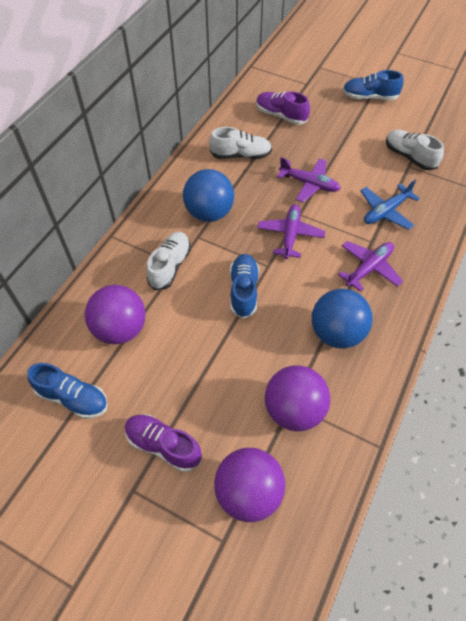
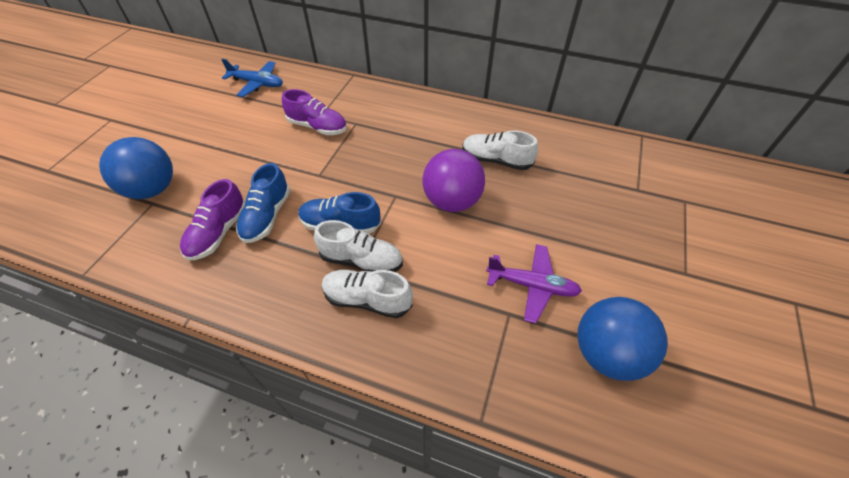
blue shoe: 3 -> 2
purple ball: 3 -> 1
purple plane: 3 -> 1

